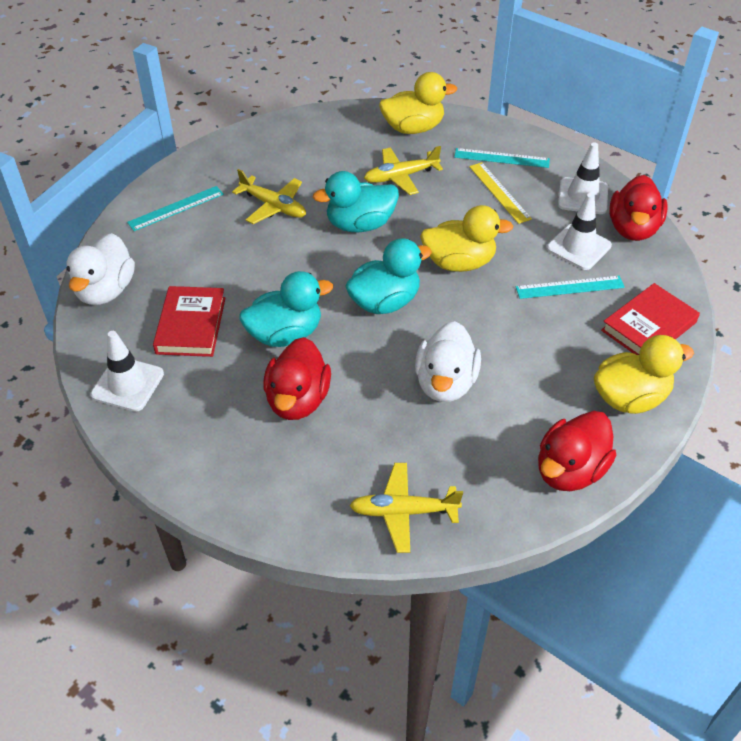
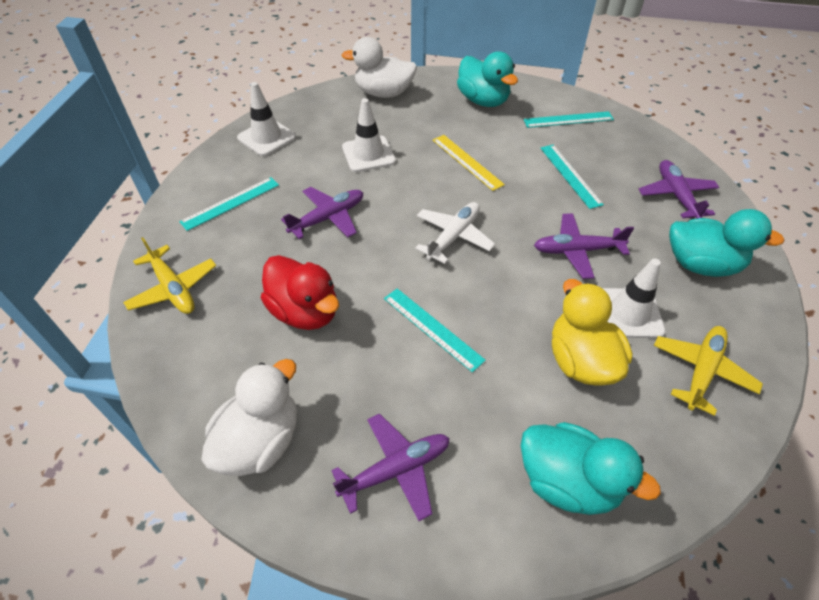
purple plane: 0 -> 4
red book: 2 -> 0
red duck: 3 -> 1
turquoise ruler: 3 -> 4
white plane: 0 -> 1
yellow duck: 3 -> 1
yellow plane: 3 -> 2

